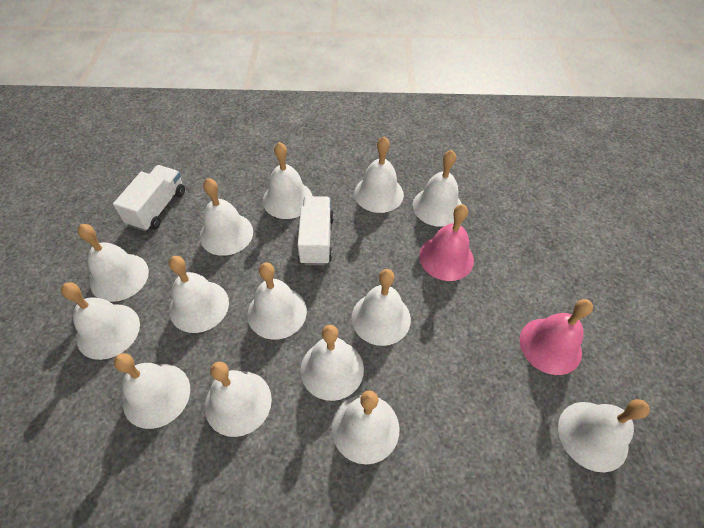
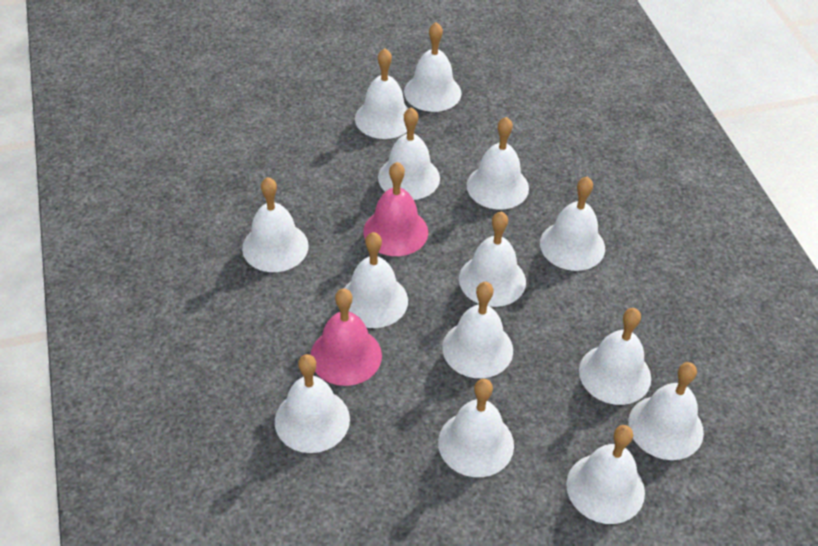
white truck: 2 -> 0

